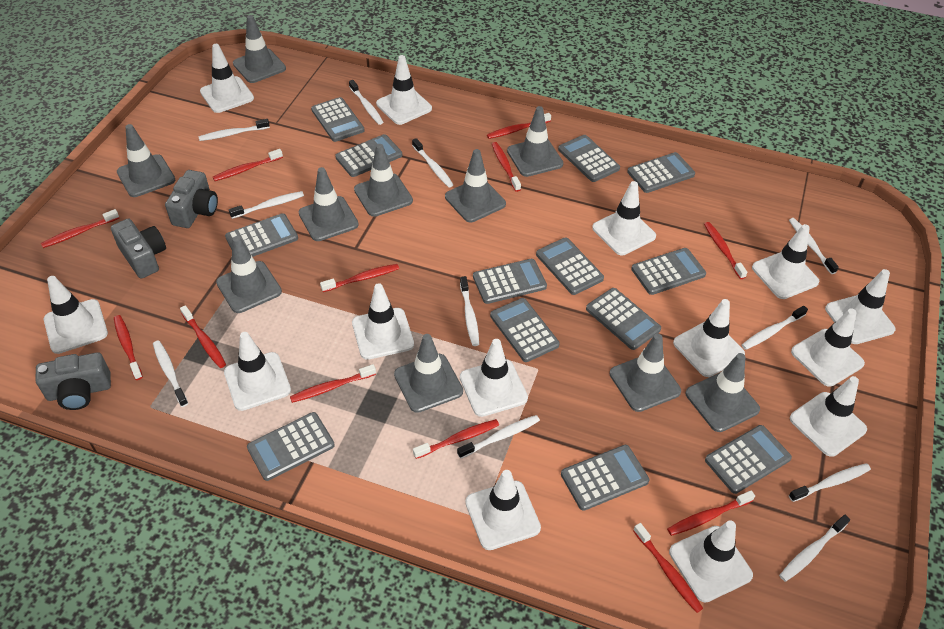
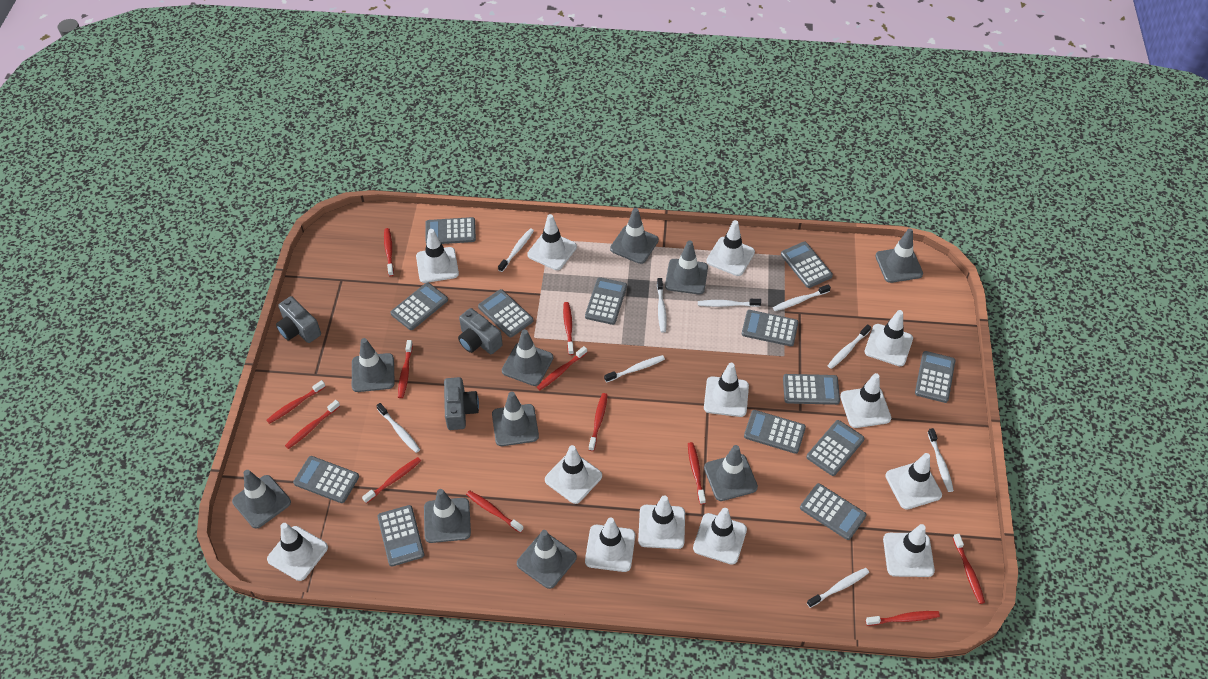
white toothbrush: 11 -> 9
white traffic cone: 14 -> 13

